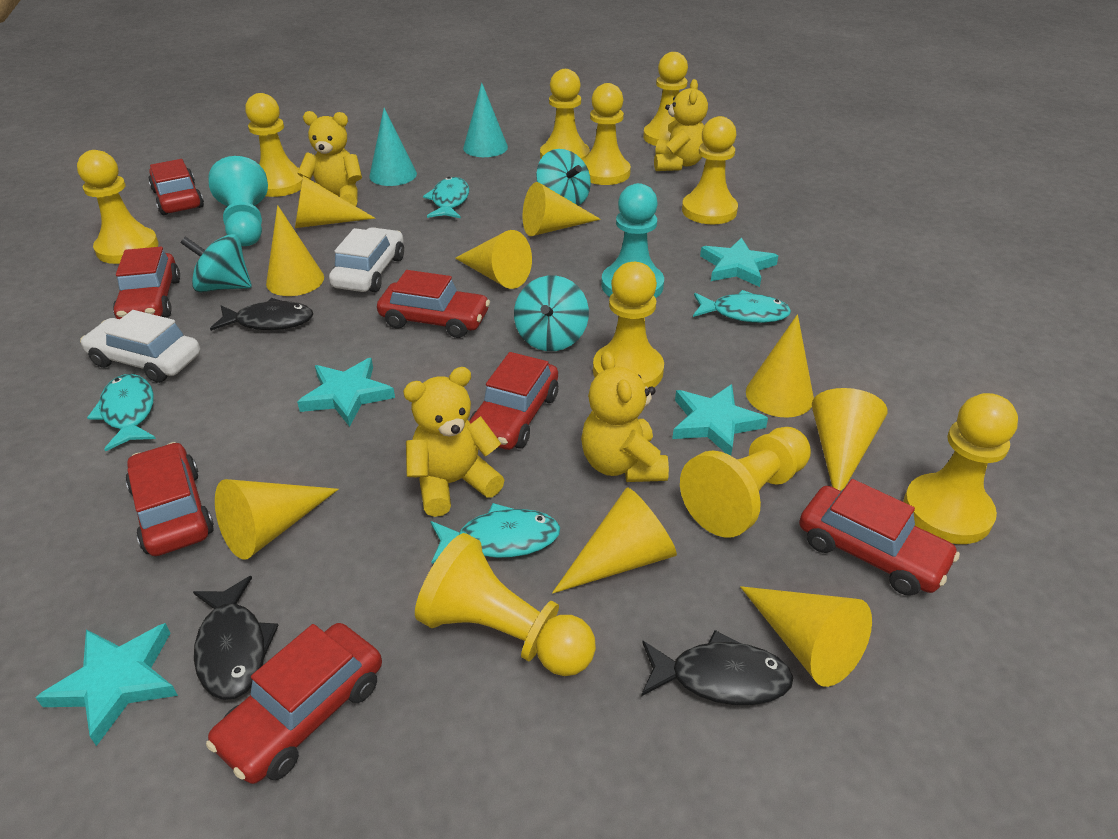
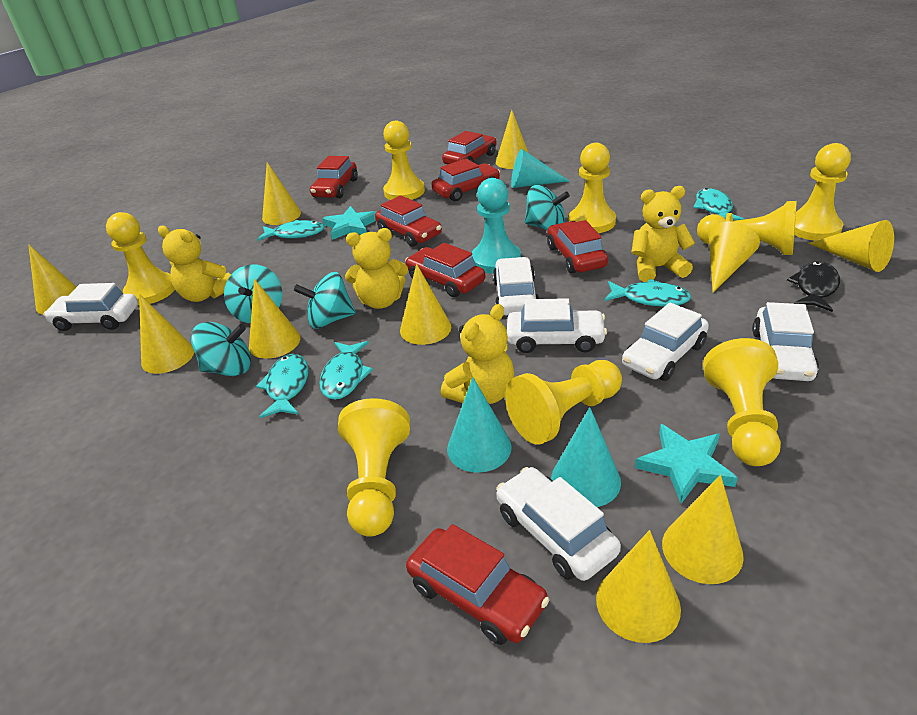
black fish: 3 -> 1
turquoise cone: 2 -> 3
turquoise fish: 4 -> 5
turquoise pawn: 2 -> 1
turquoise spinning top: 3 -> 4
turquoise star: 4 -> 2
white car: 2 -> 6
yellow cone: 9 -> 10
yellow pawn: 10 -> 8

